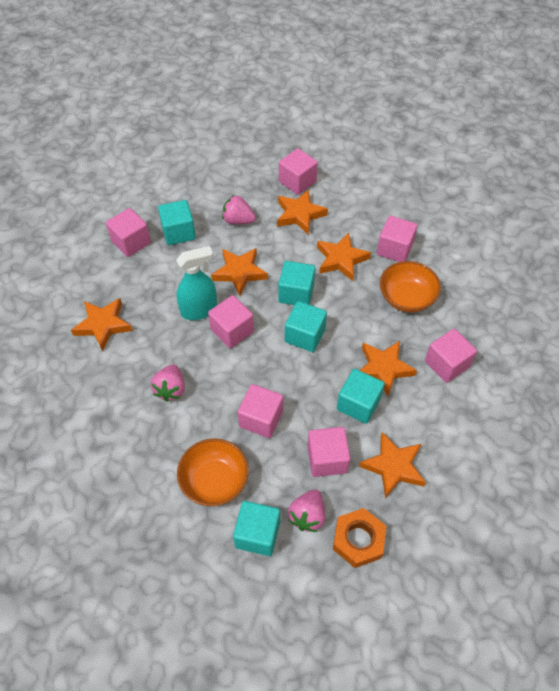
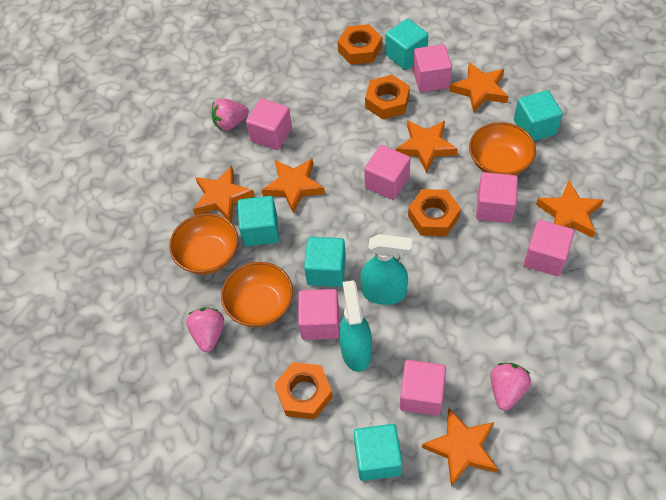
orange bowl: 2 -> 3
orange nut: 1 -> 4
turquoise spray bottle: 1 -> 2

